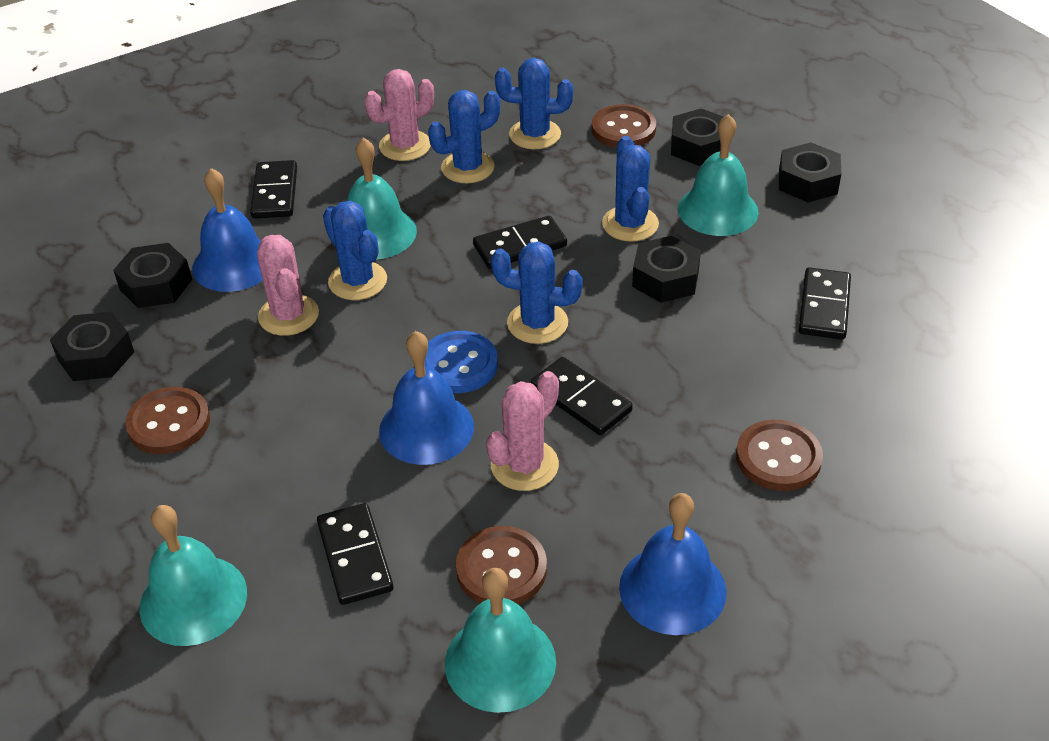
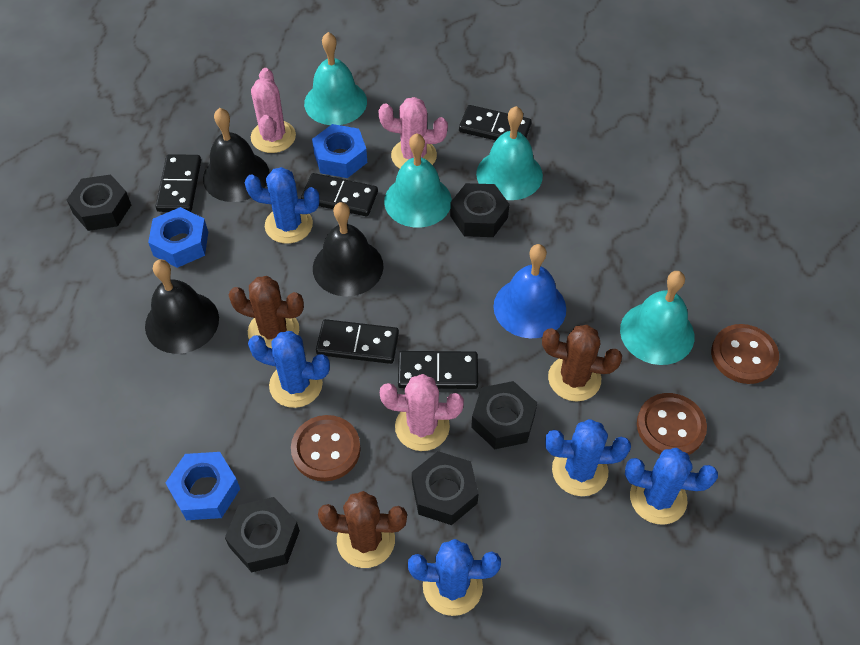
black bell: 0 -> 3
blue bell: 3 -> 1
blue button: 1 -> 0
blue nut: 0 -> 3
brown button: 4 -> 3
brown cactus: 0 -> 3

